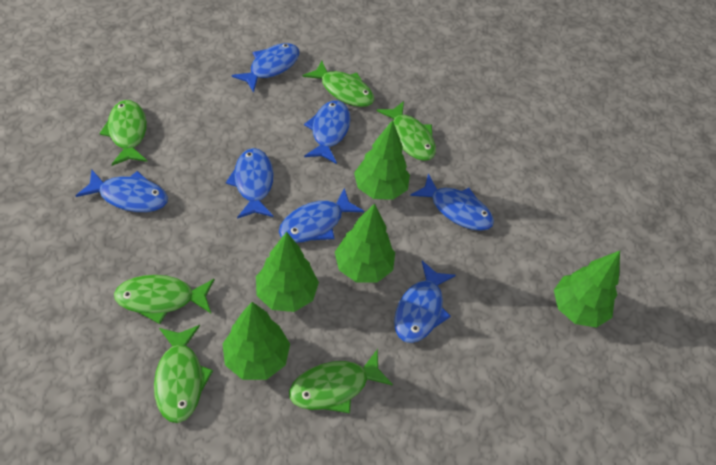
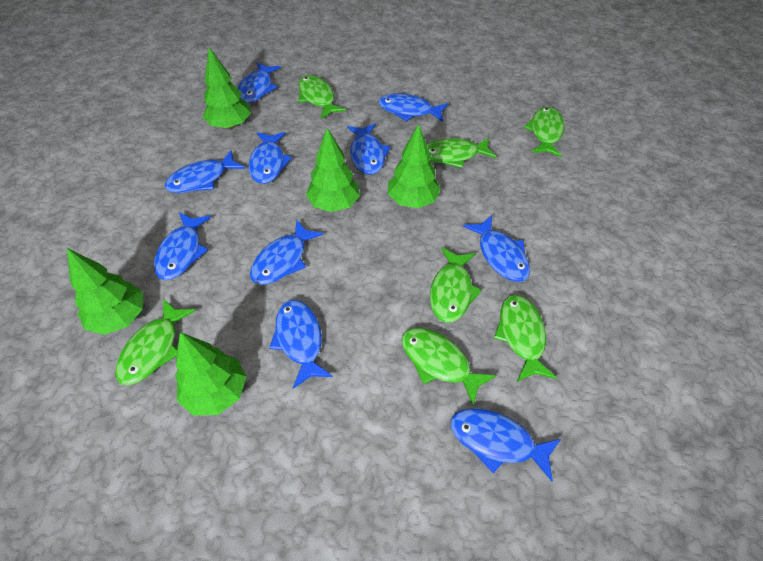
blue fish: 7 -> 10
green fish: 6 -> 7

